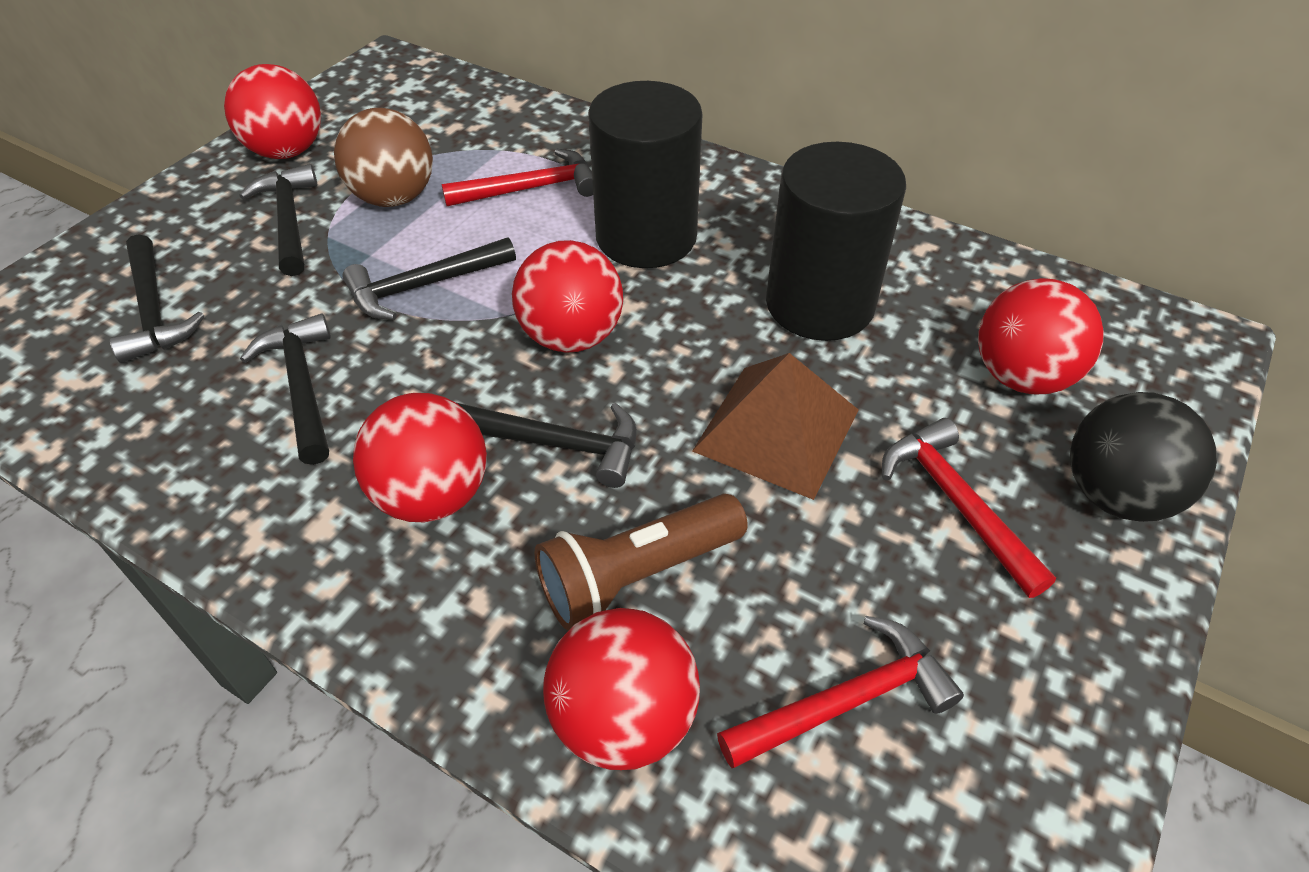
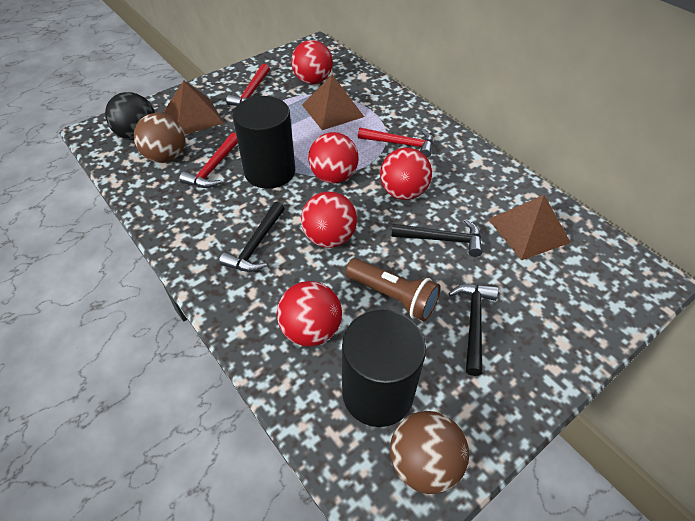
black hammer: 5 -> 3
brown ball: 1 -> 2
brown pyramid: 1 -> 3

